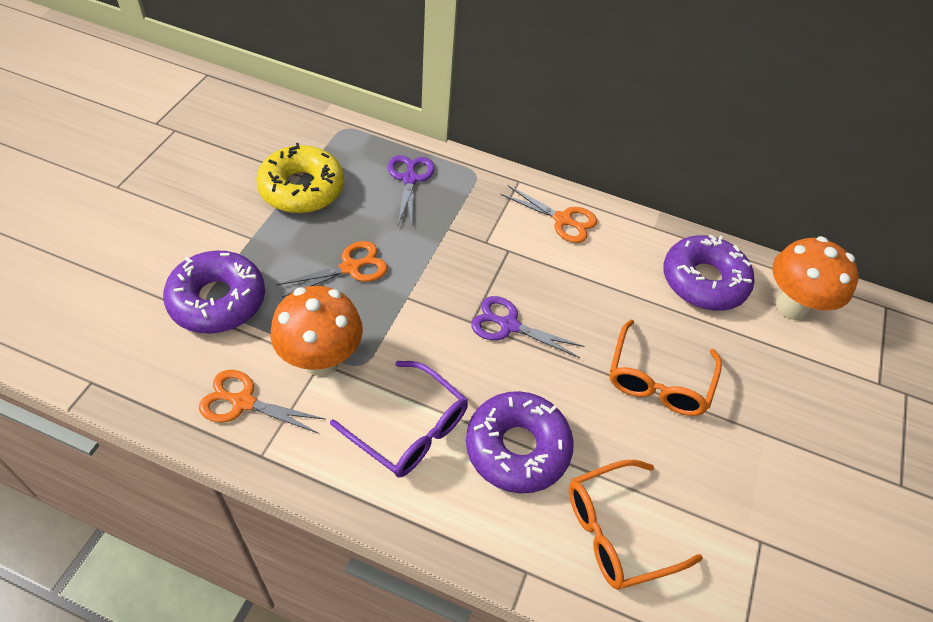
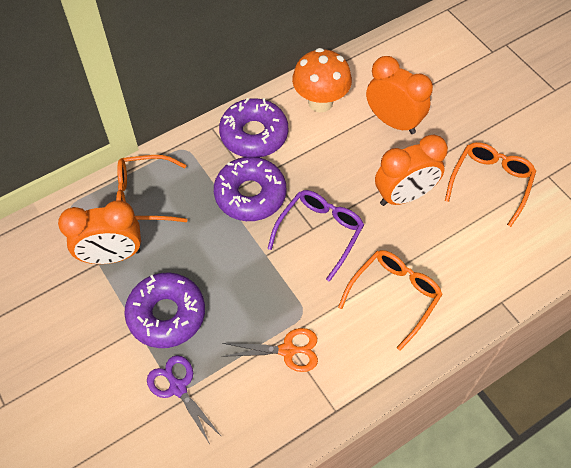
orange clock: 0 -> 3
orange glasses: 2 -> 3
orange mushroom: 2 -> 1
orange scissors: 3 -> 1
purple scissors: 2 -> 1
yellow donut: 1 -> 0

